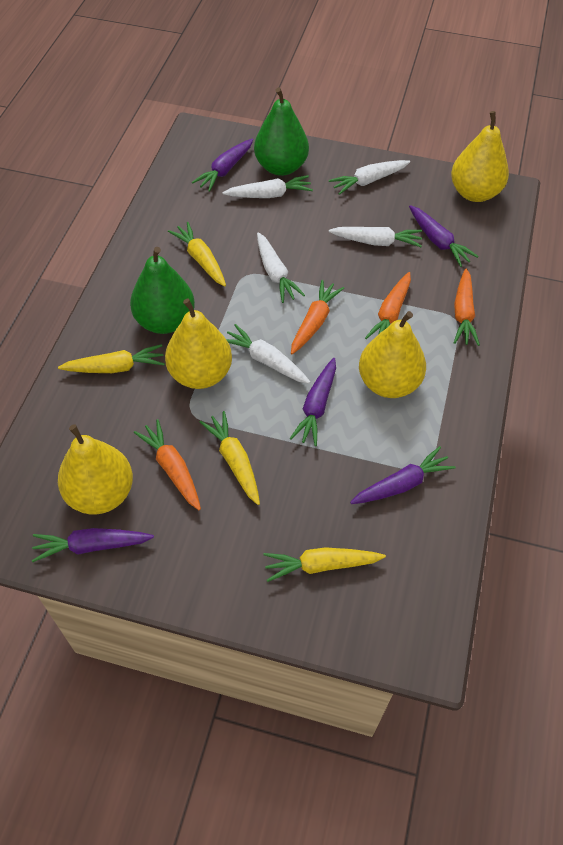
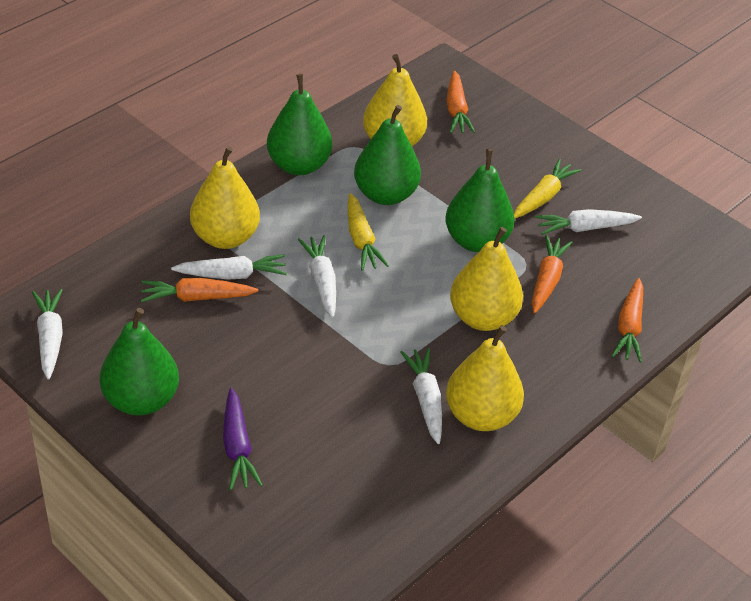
green pear: 2 -> 4
purple carrot: 5 -> 1
yellow carrot: 4 -> 2

